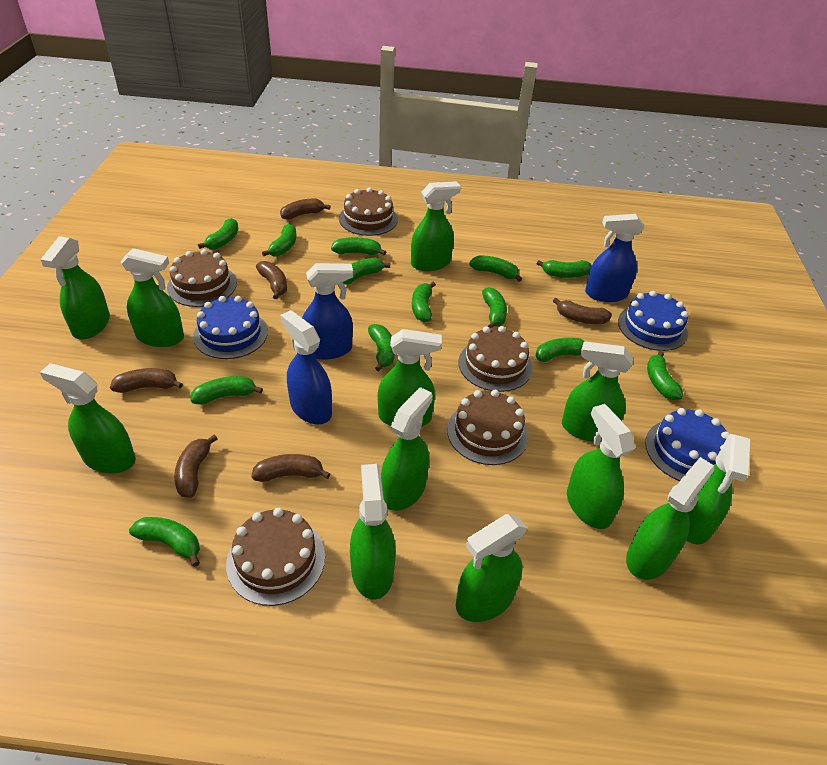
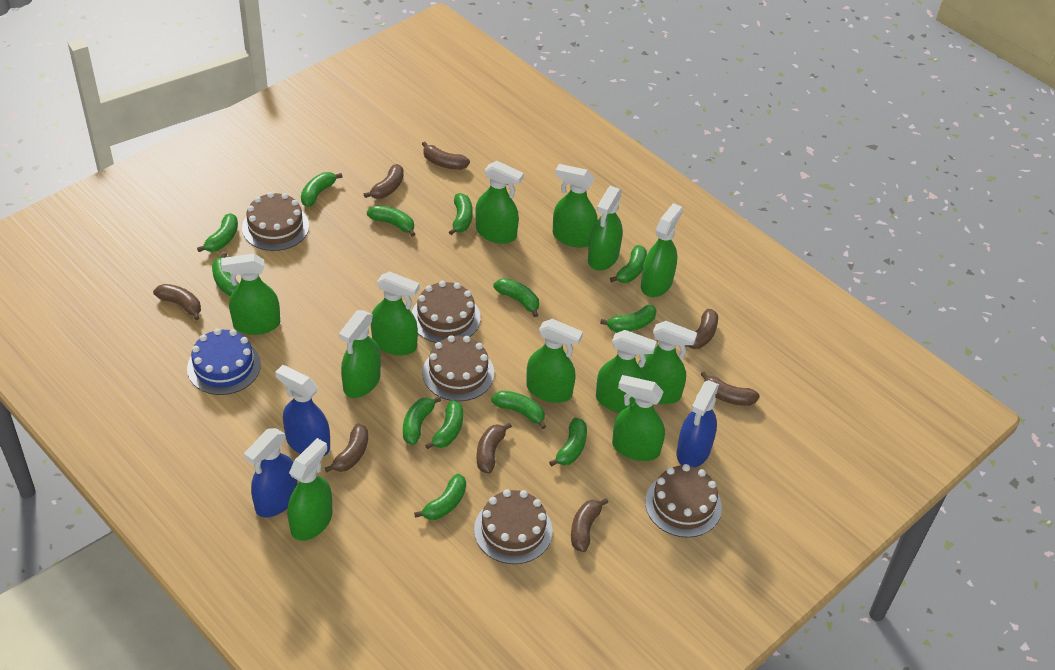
blue cake: 3 -> 1
brown banana: 6 -> 8

